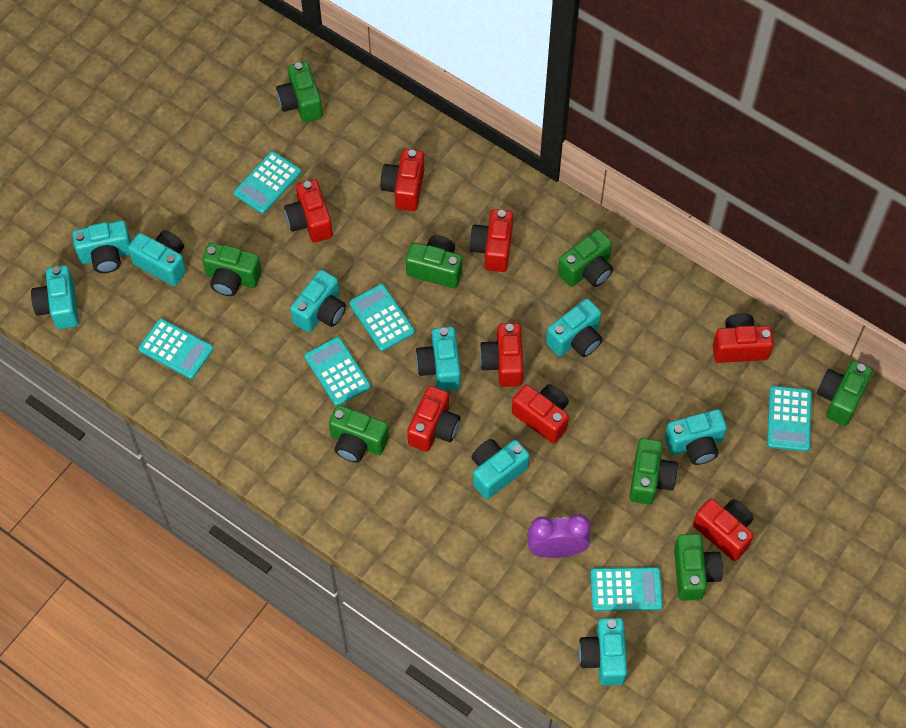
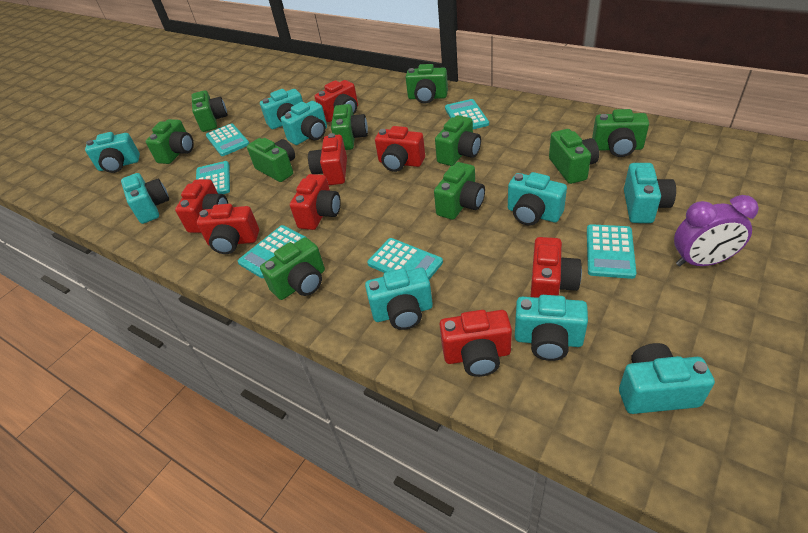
green camera: 8 -> 10

